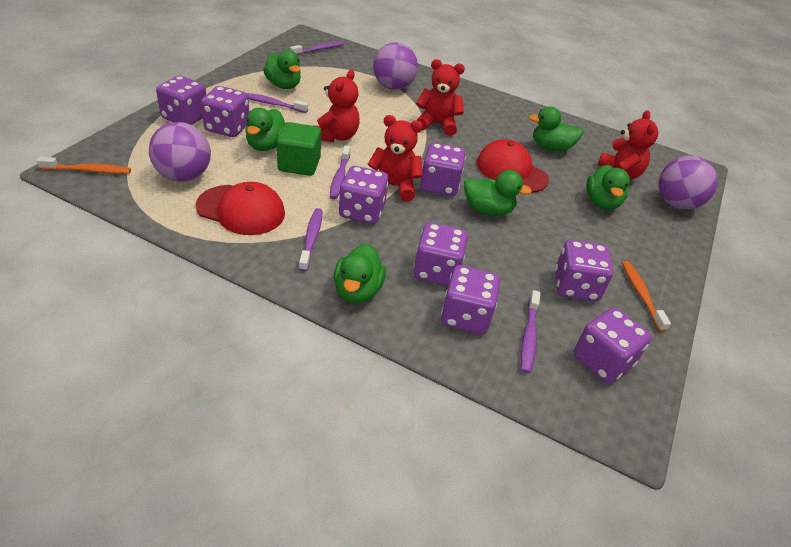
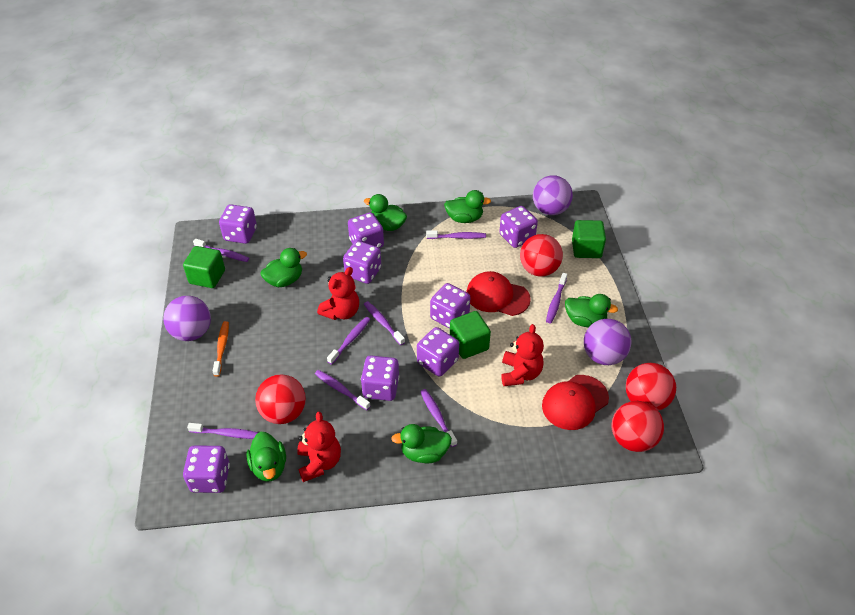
green cube: 1 -> 3
orange toothbrush: 2 -> 1
purple toothbrush: 5 -> 8
red ball: 0 -> 4
red teddy bear: 4 -> 3

